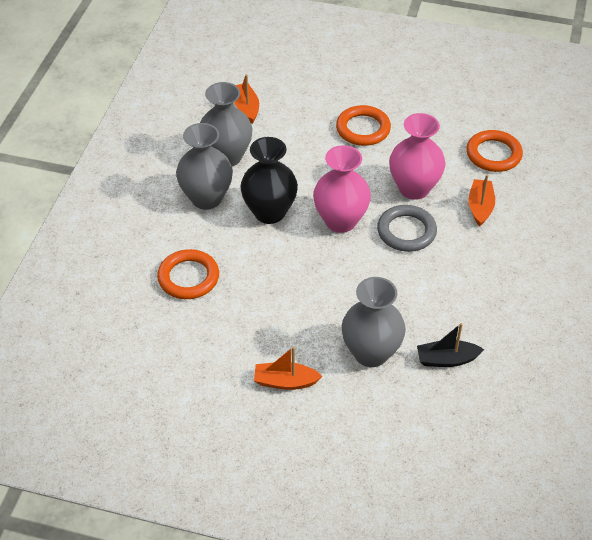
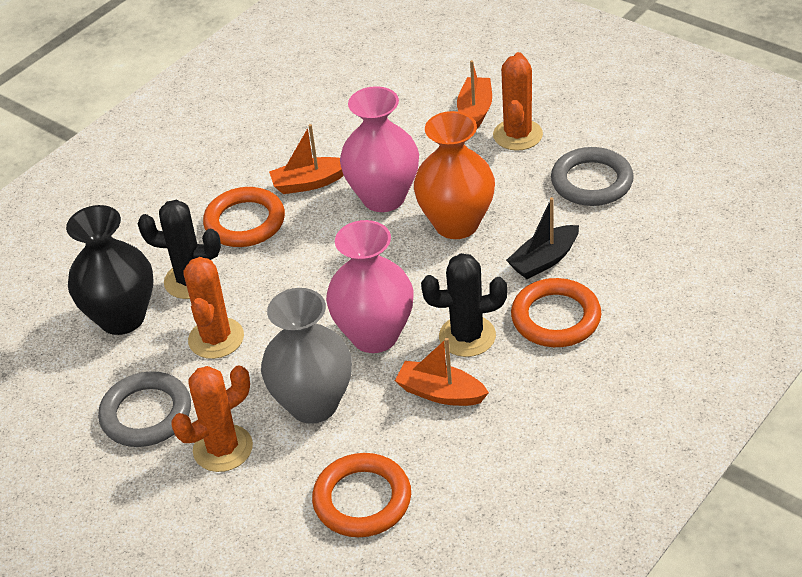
black cactus: 0 -> 2
grey ring: 1 -> 2
grey vase: 3 -> 1
orange cactus: 0 -> 3
orange vase: 0 -> 1

